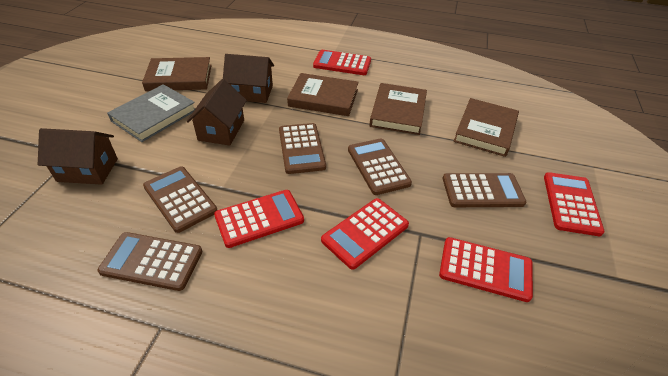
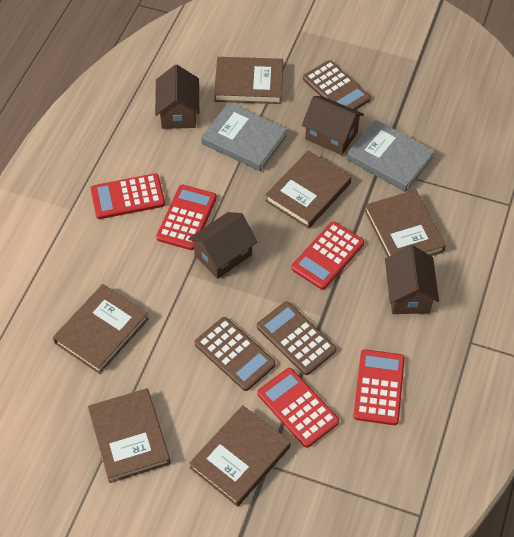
brown book: 4 -> 6
brown calculator: 5 -> 3
brown house: 3 -> 4
grey book: 1 -> 2

